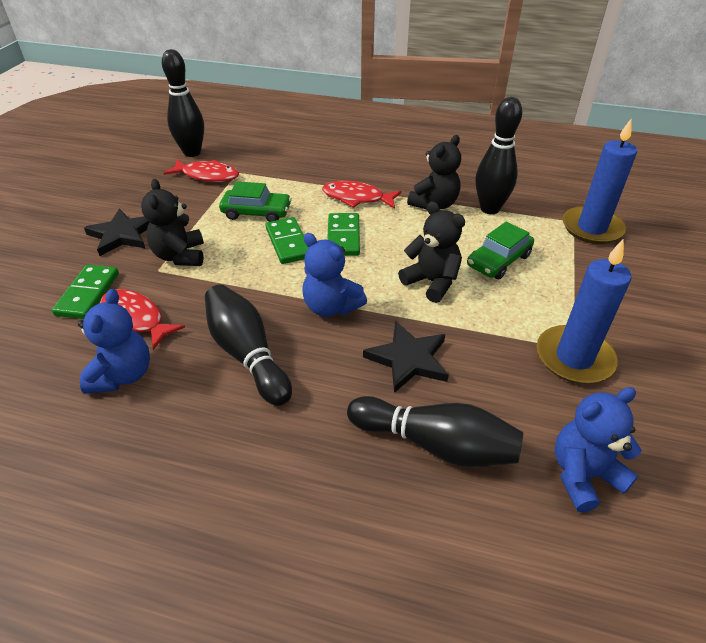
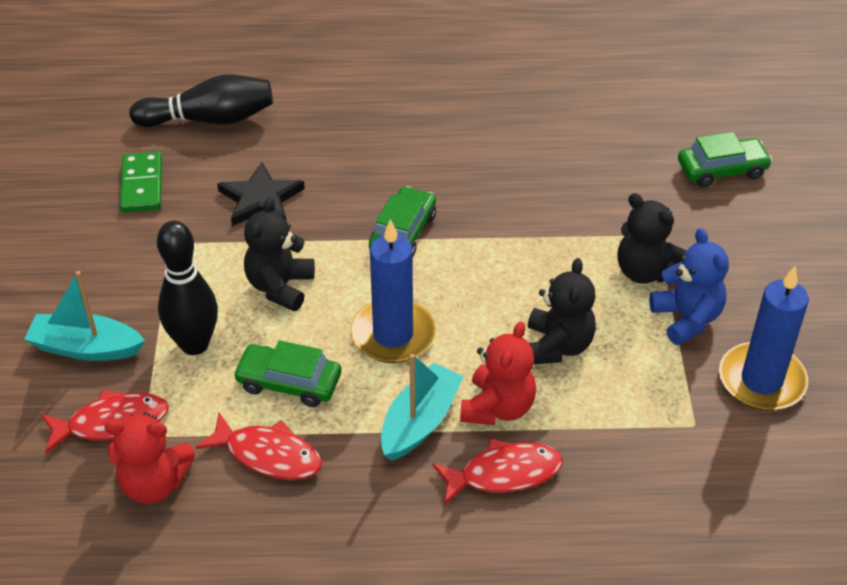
black bowling pin: 4 -> 2
black star: 2 -> 1
blue teddy bear: 3 -> 1
green car: 2 -> 3
green domino: 3 -> 1
red teddy bear: 0 -> 2
turquoise boat: 0 -> 2

